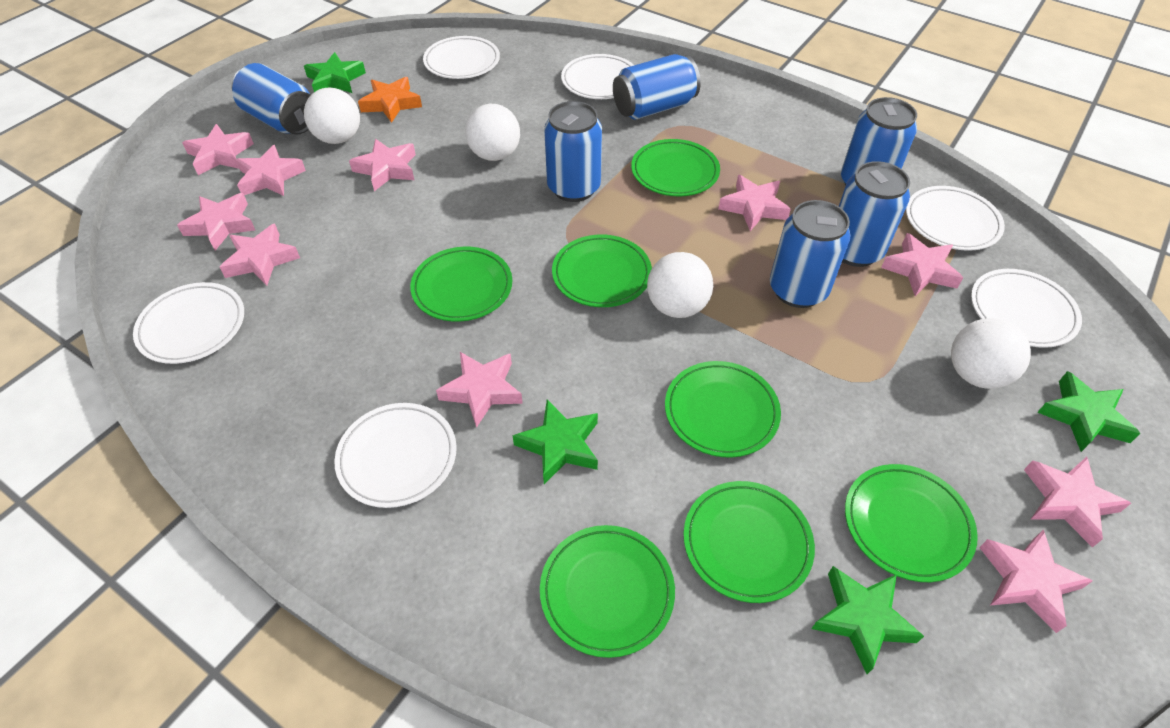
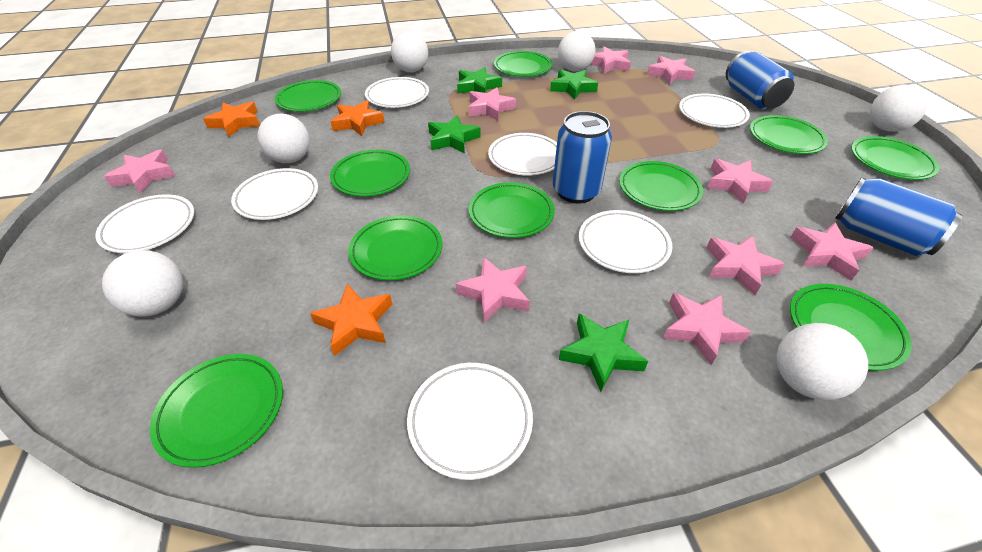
blue can: 6 -> 3
green plate: 7 -> 10
orange star: 1 -> 3
pink star: 10 -> 9
white ball: 4 -> 6
white plate: 6 -> 7

